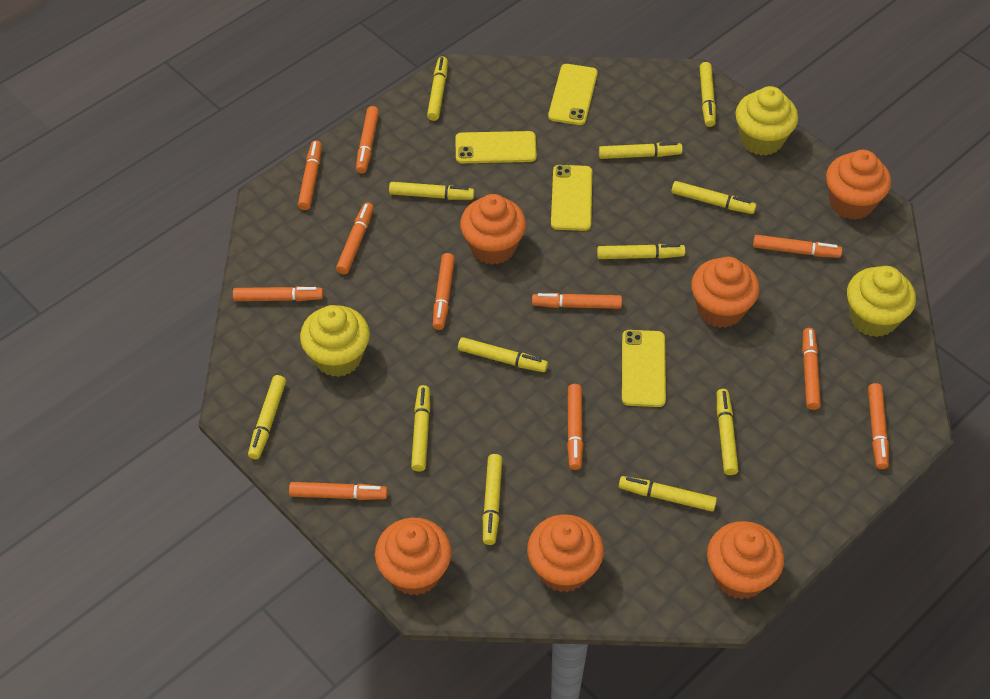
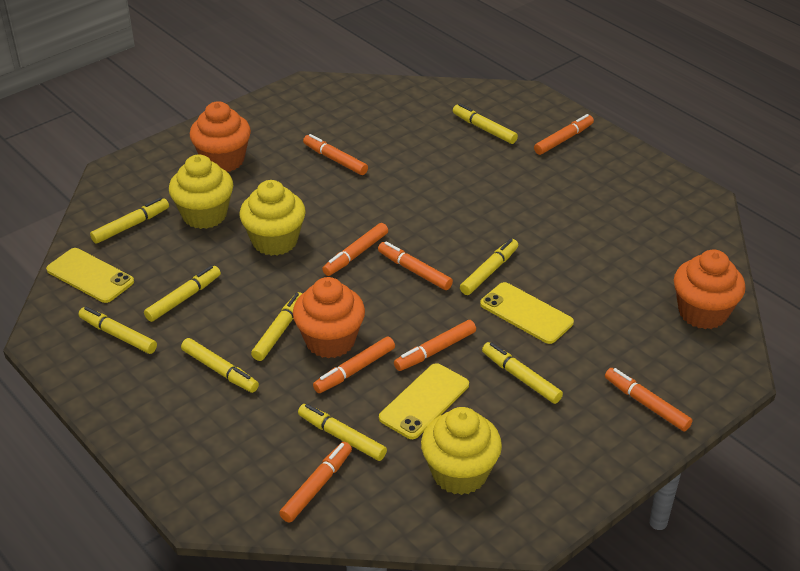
orange cupcake: 6 -> 3
orange marker: 11 -> 8
yellow marker: 12 -> 9
yellow phone: 4 -> 3

